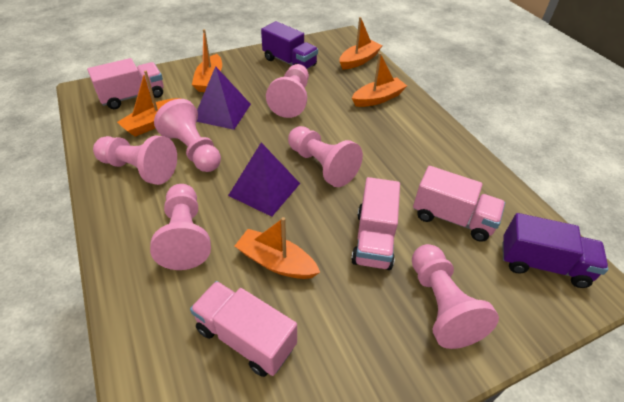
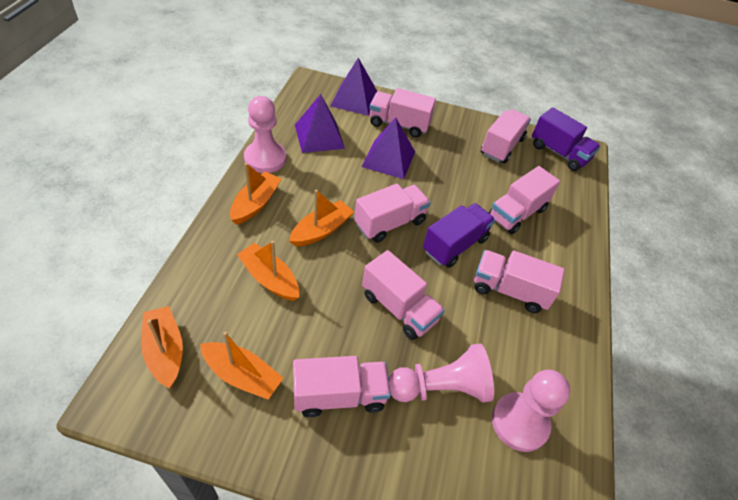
pink pawn: 6 -> 3
pink truck: 4 -> 7
purple pyramid: 2 -> 3

